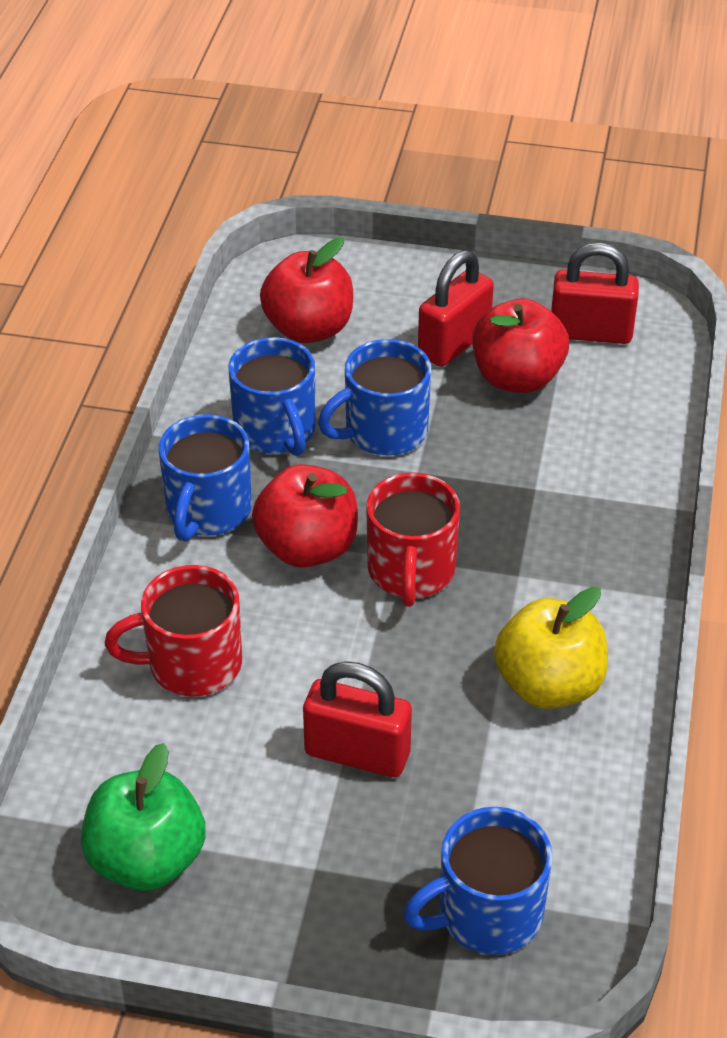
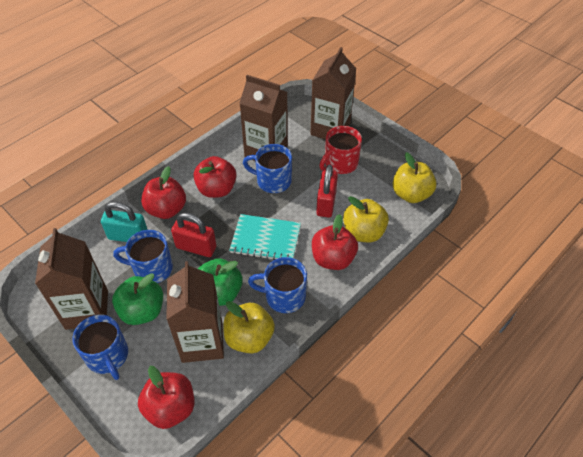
brown carton: 0 -> 4
green apple: 1 -> 2
red apple: 3 -> 4
red mug: 2 -> 1
red padlock: 3 -> 2
turquoise notebook: 0 -> 1
turquoise padlock: 0 -> 1
yellow apple: 1 -> 3

